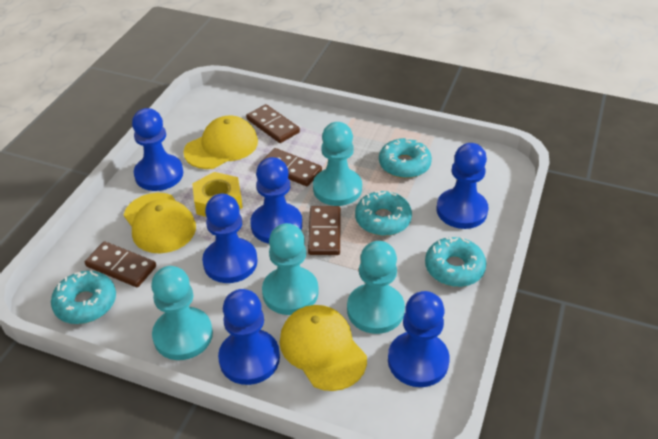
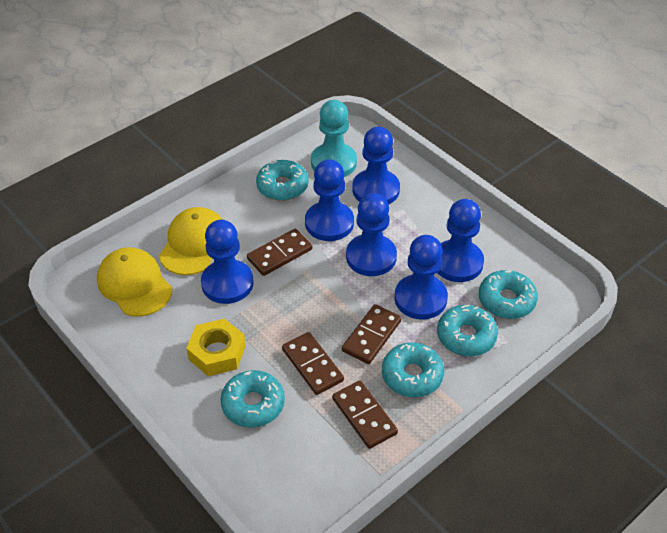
turquoise donut: 4 -> 5
turquoise pawn: 4 -> 1
yellow cap: 3 -> 2

